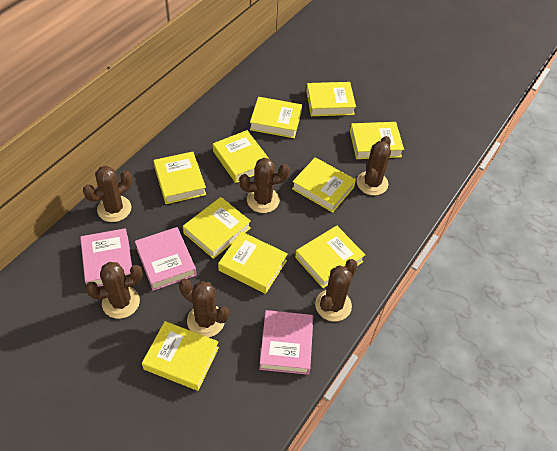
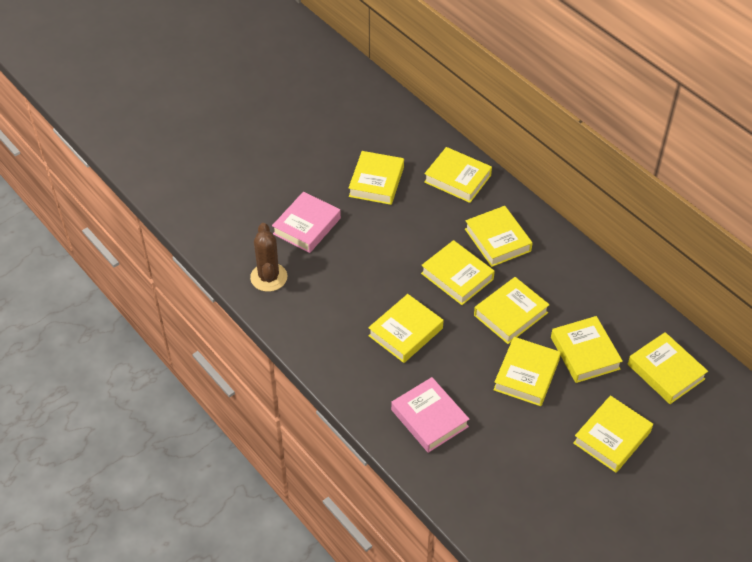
brown cactus: 6 -> 1
pink book: 3 -> 2

